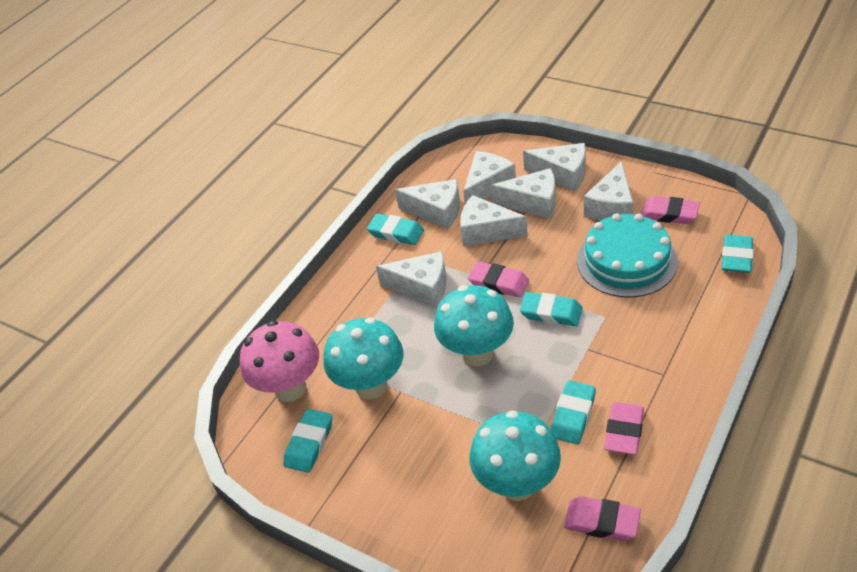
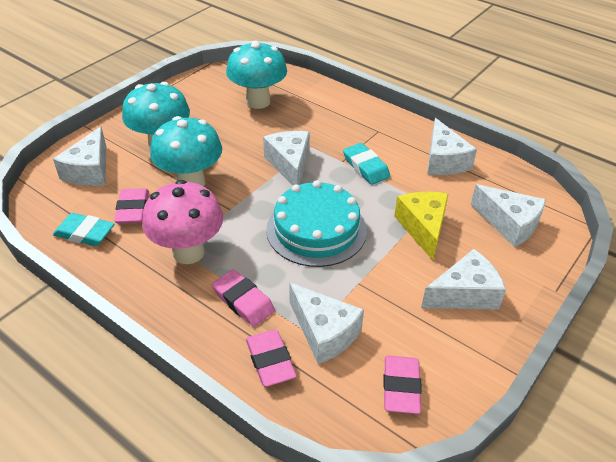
turquoise eraser: 5 -> 2
white cheese: 7 -> 6
yellow cheese: 0 -> 1

